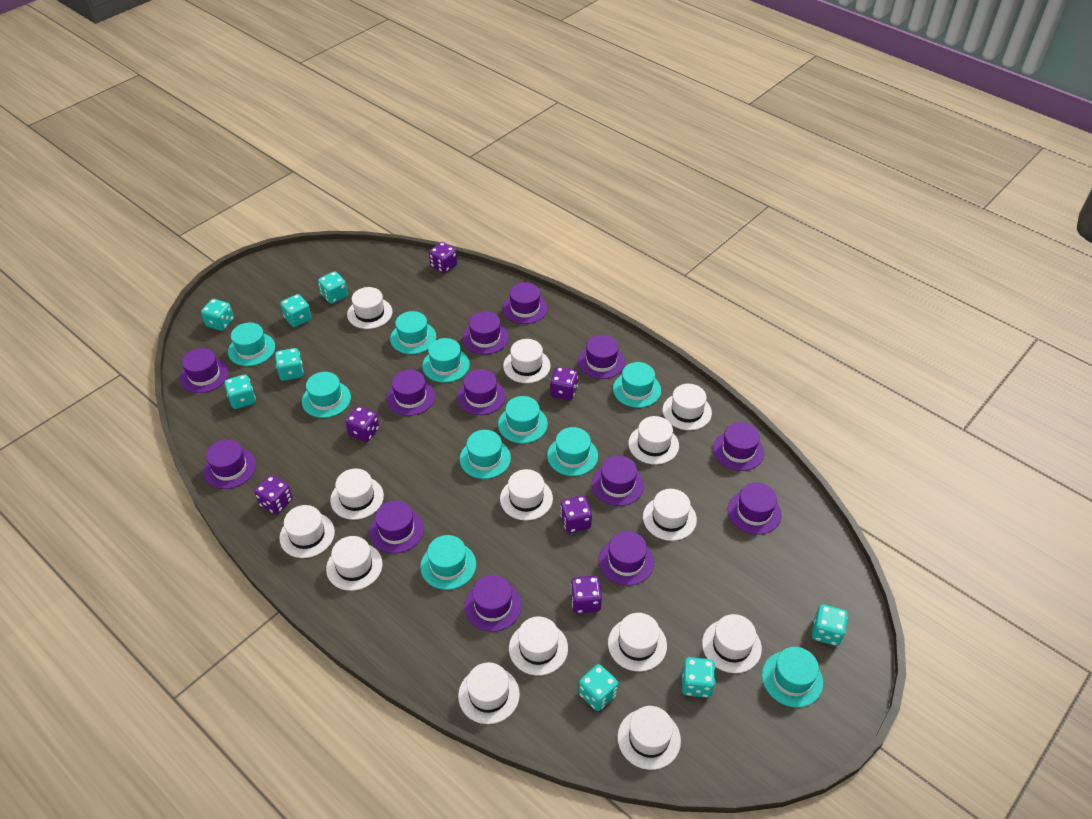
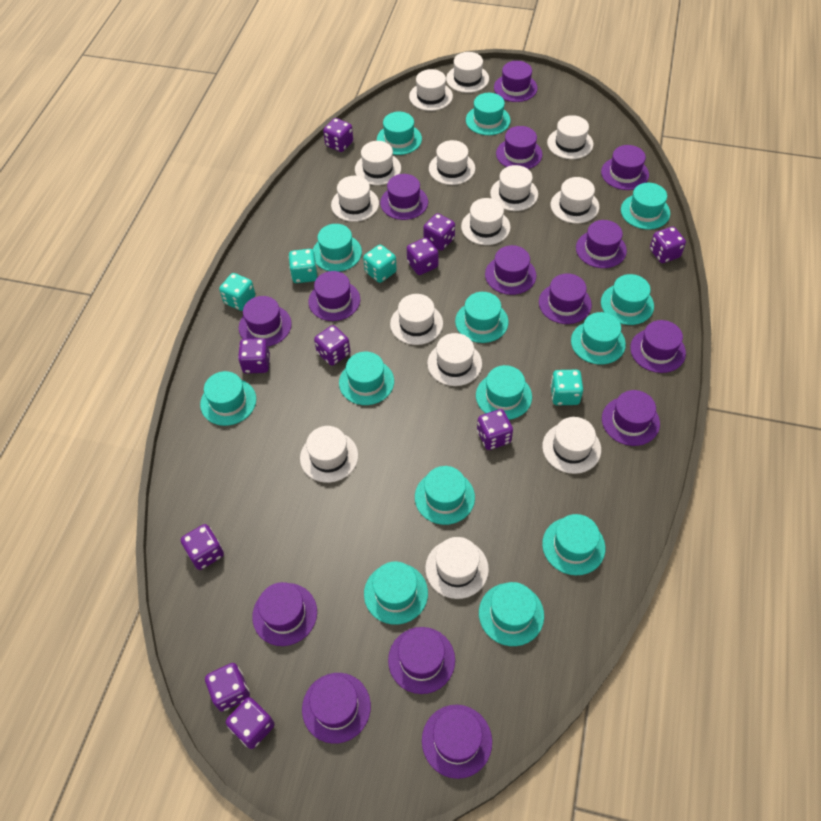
purple dice: 6 -> 10
purple hat: 13 -> 15
turquoise dice: 8 -> 4
turquoise hat: 10 -> 14

